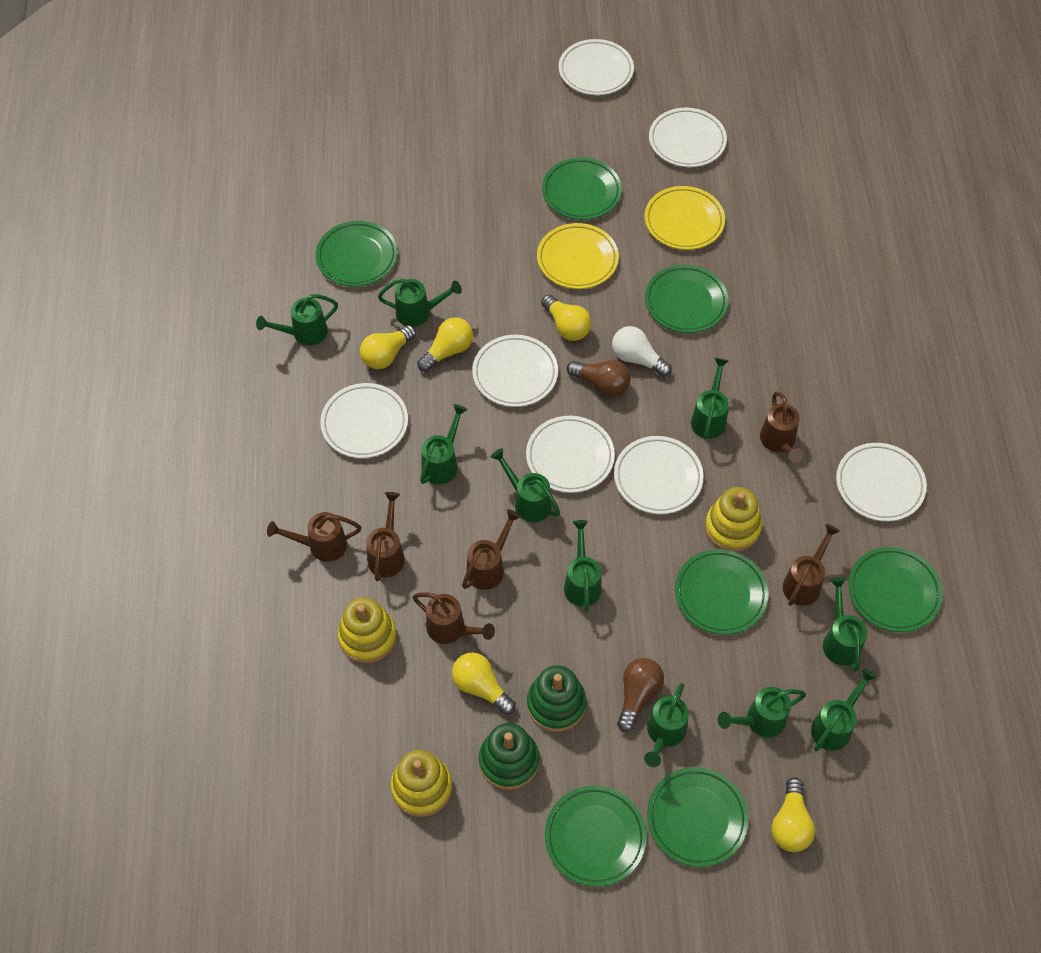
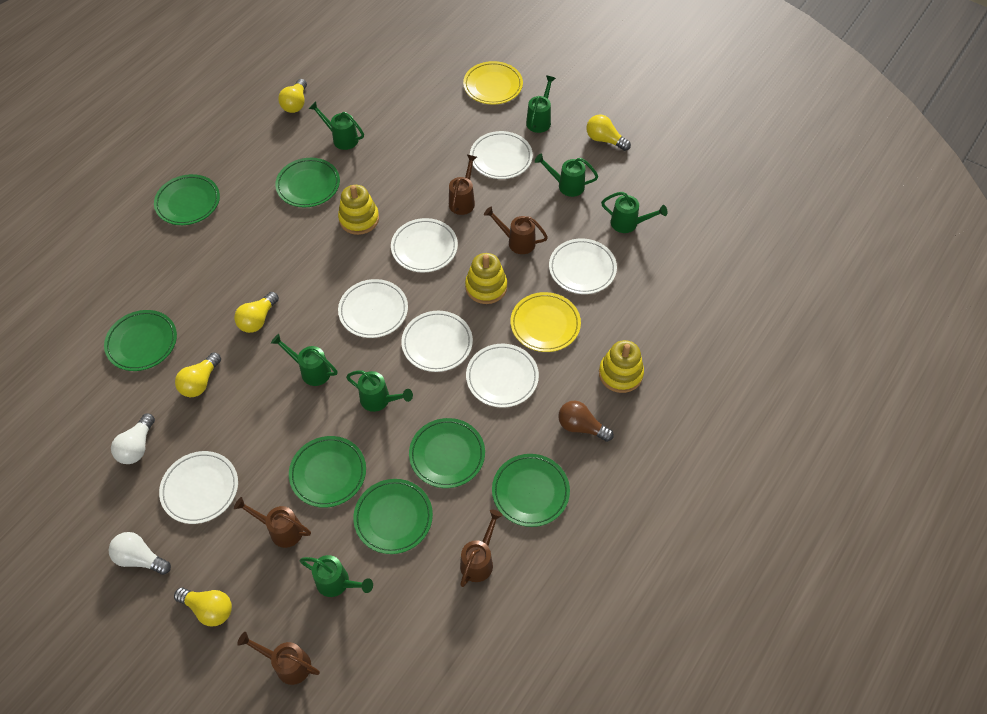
brown light bulb: 2 -> 1
brown watering can: 6 -> 5
green stacking toy: 2 -> 0
green watering can: 10 -> 7
white light bulb: 1 -> 2

